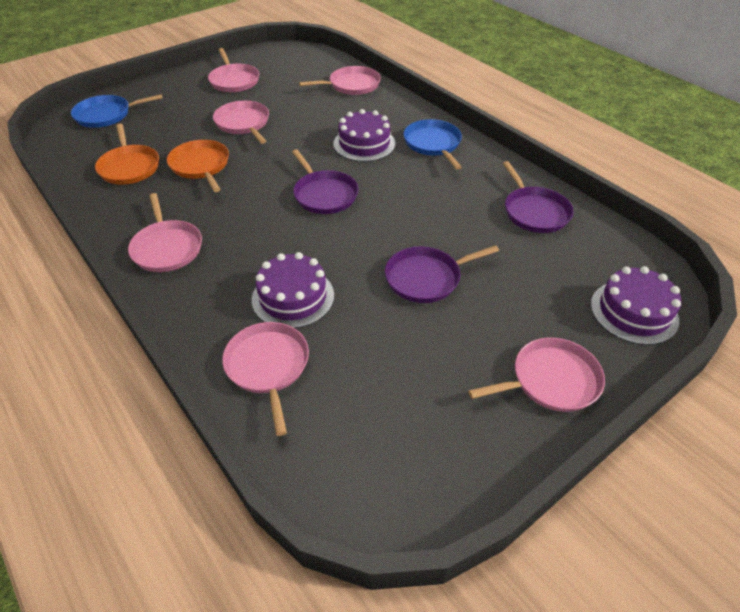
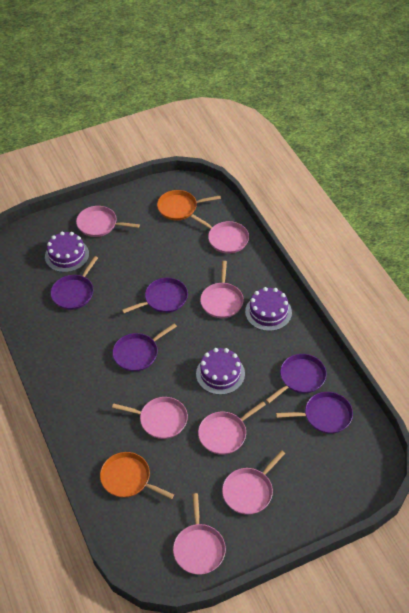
blue pan: 2 -> 0
pink pan: 6 -> 7
purple pan: 3 -> 5

